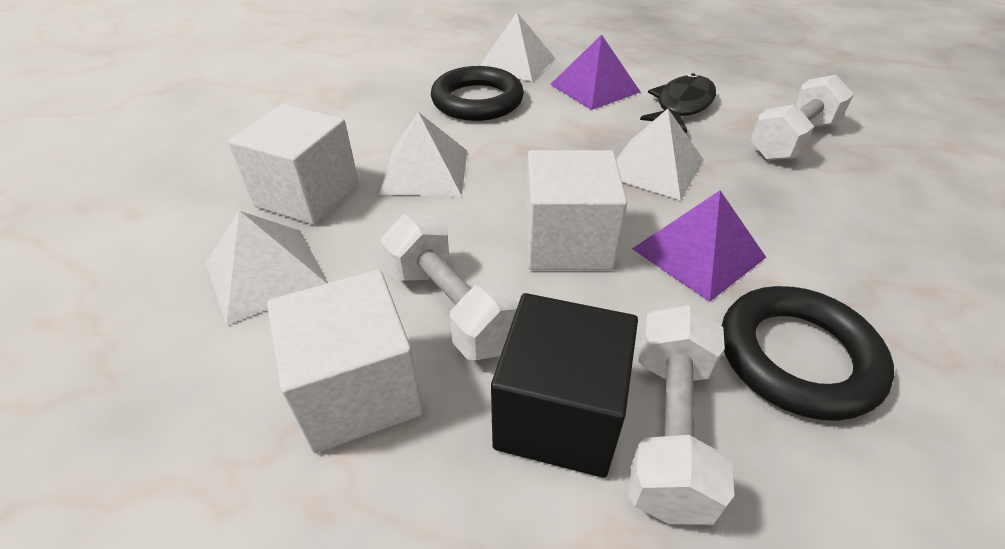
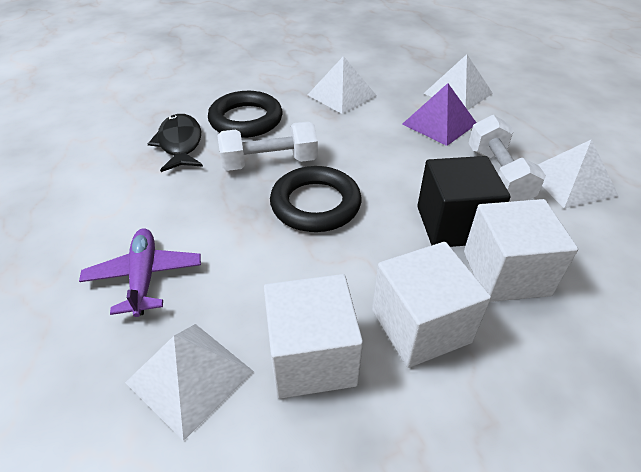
purple plane: 0 -> 1
purple pyramid: 2 -> 1
white dumbbell: 3 -> 2

